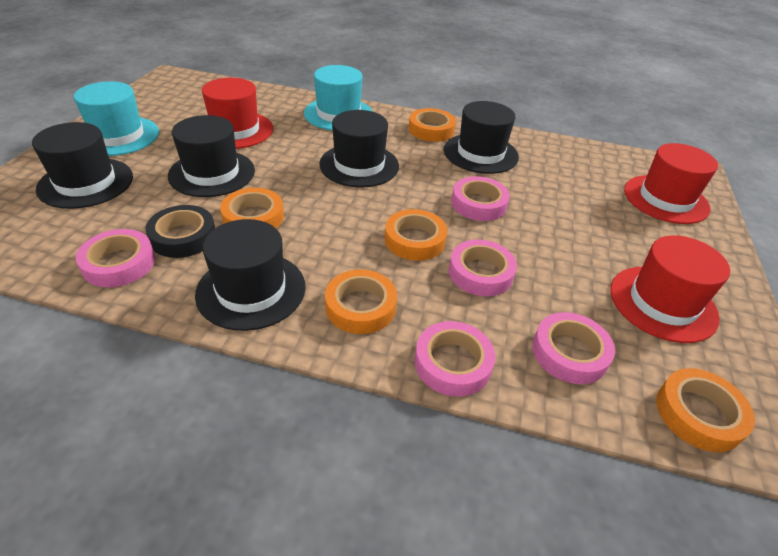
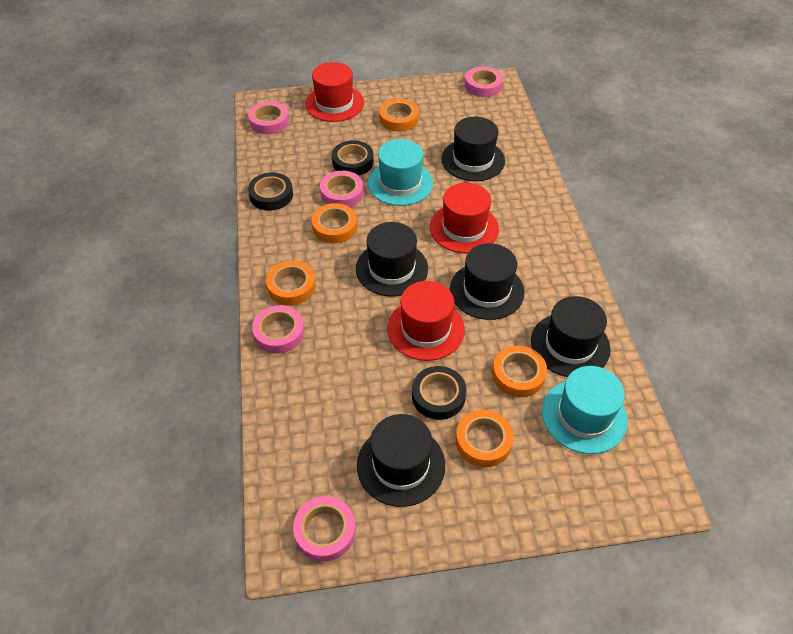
black tape: 1 -> 3

